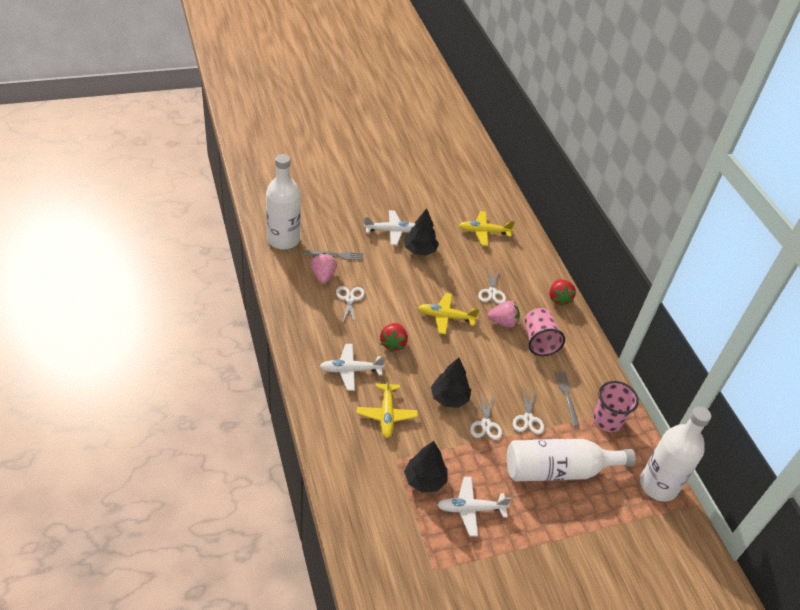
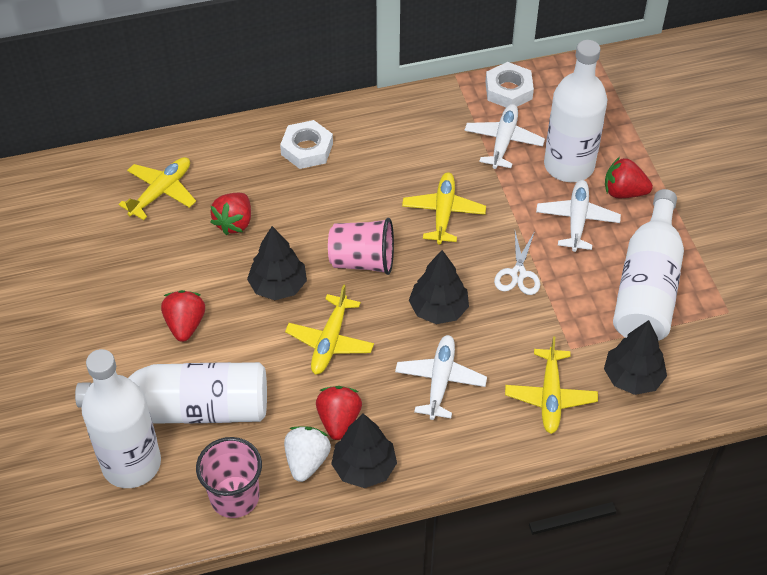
black tree: 3 -> 4
grey fork: 2 -> 0
pink strawberry: 2 -> 0
red strawberry: 2 -> 4
white bottle: 3 -> 4
white nut: 0 -> 2
white scissors: 4 -> 1
white strawberry: 0 -> 1
yellow plane: 3 -> 4

